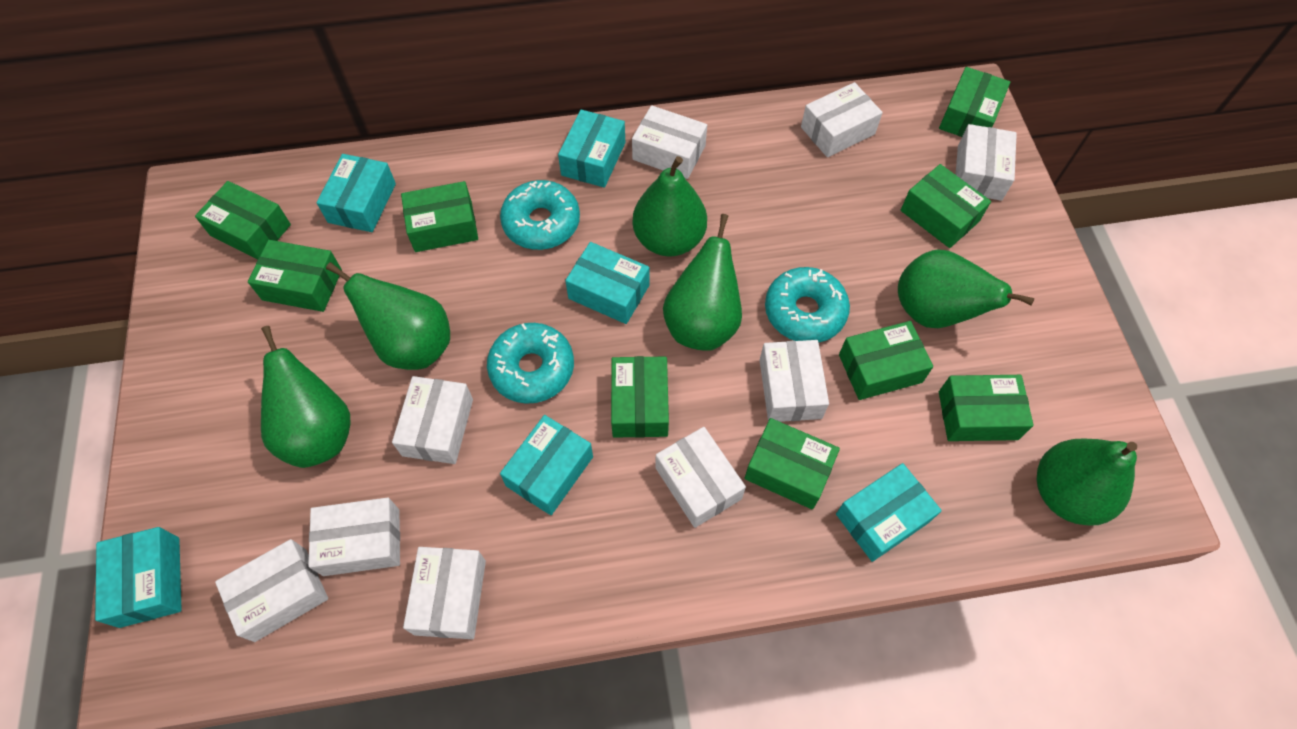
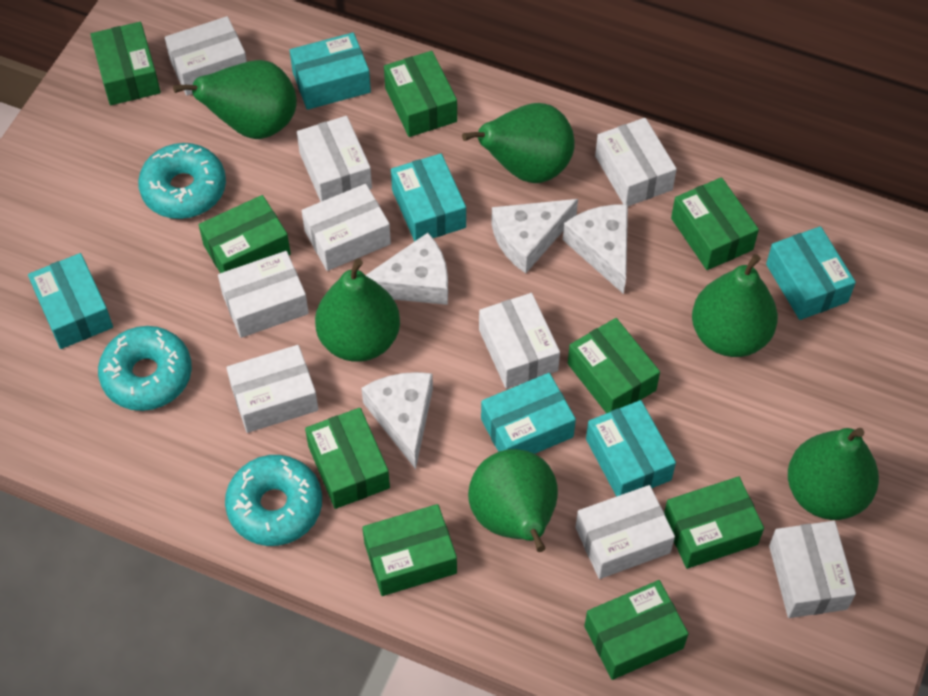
white cheese: 0 -> 4

